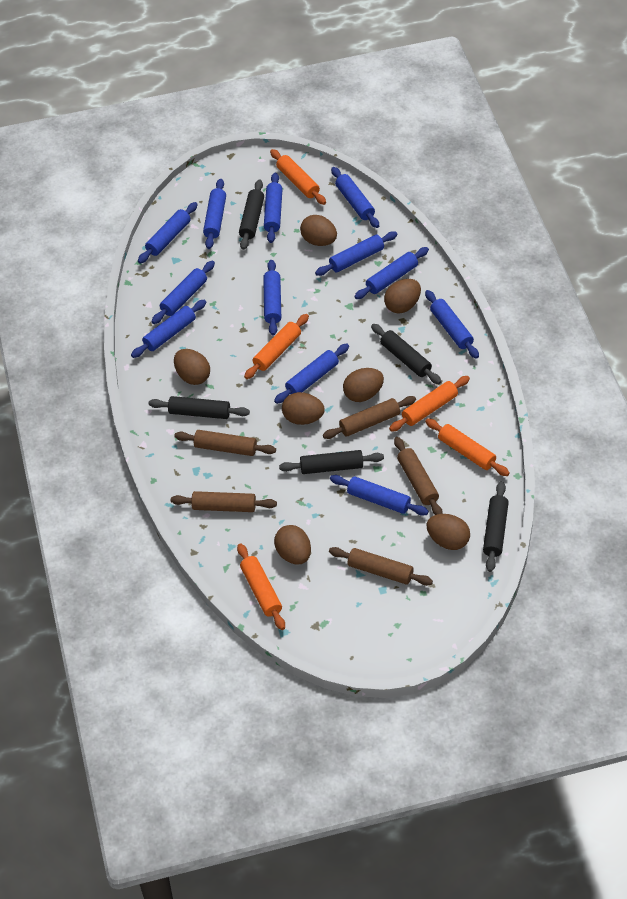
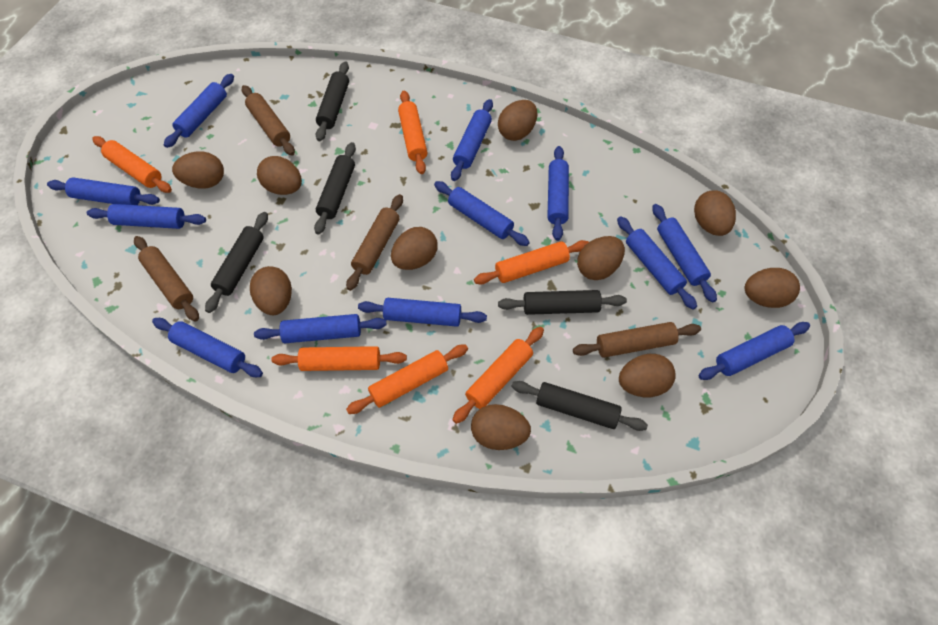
brown egg: 7 -> 10
brown rolling pin: 5 -> 4
orange rolling pin: 5 -> 6

